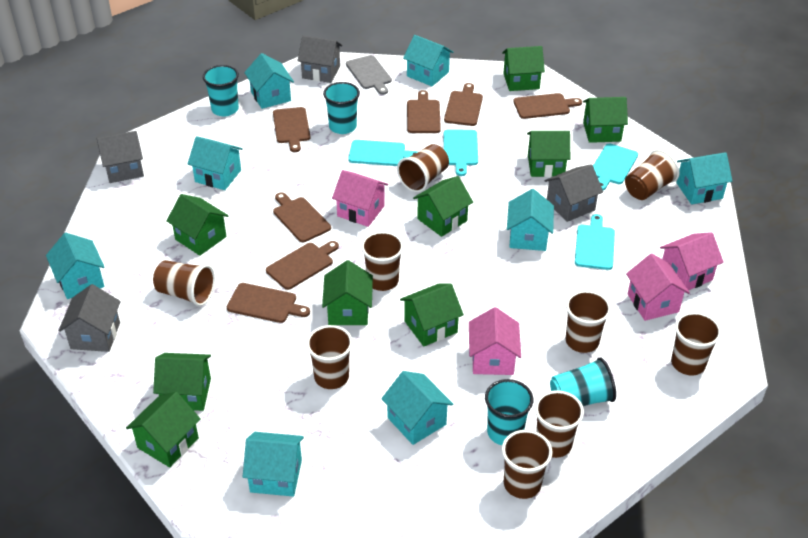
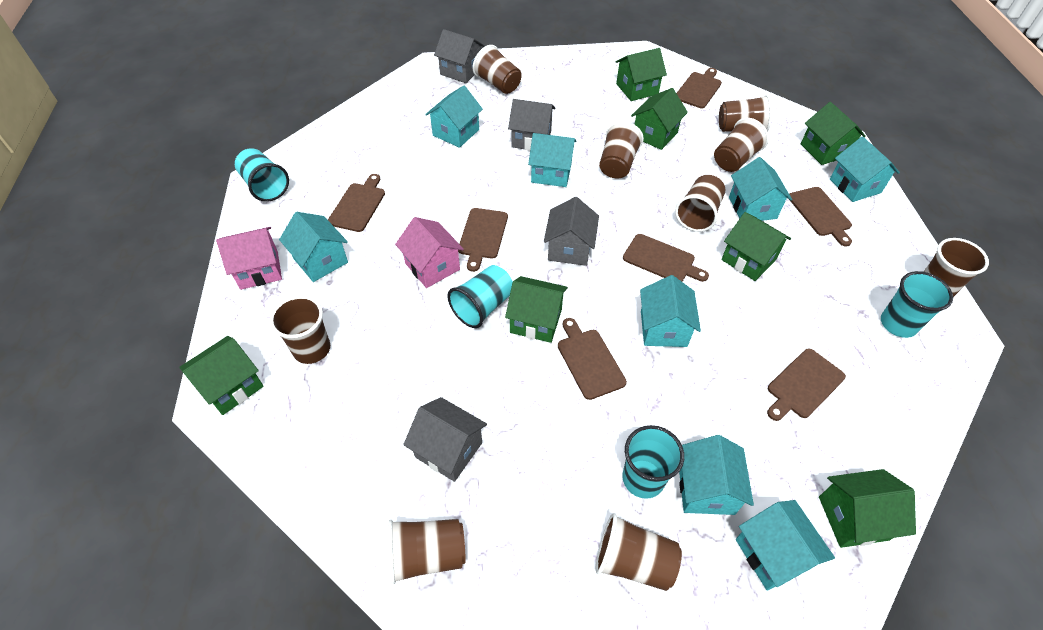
green house: 9 -> 7
grey cutting board: 1 -> 0
pink house: 4 -> 2
turquoise cutting board: 4 -> 0

